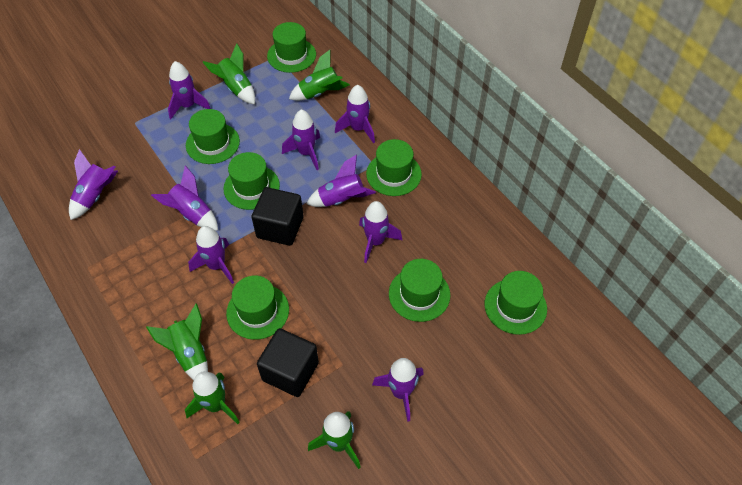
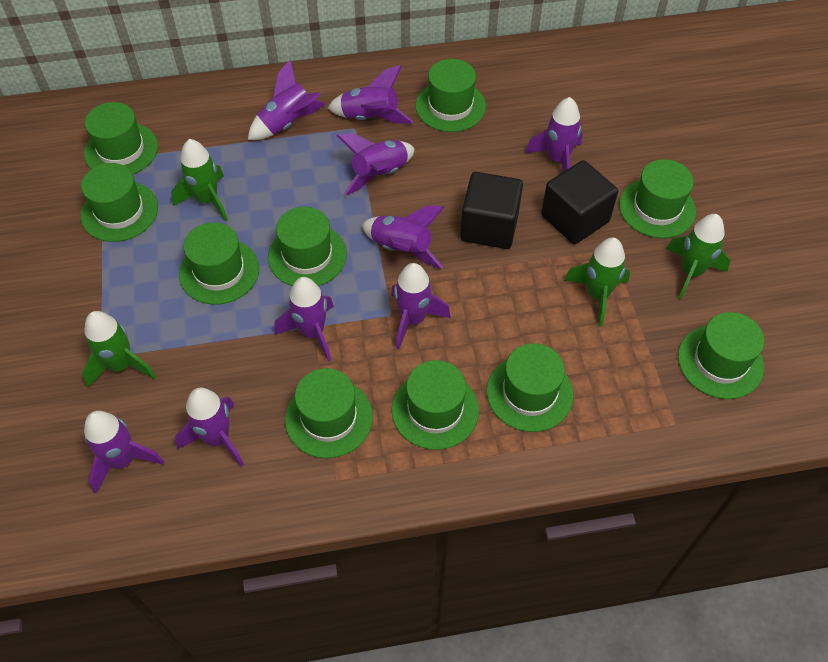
green hat: 7 -> 10
green rocket: 5 -> 4

